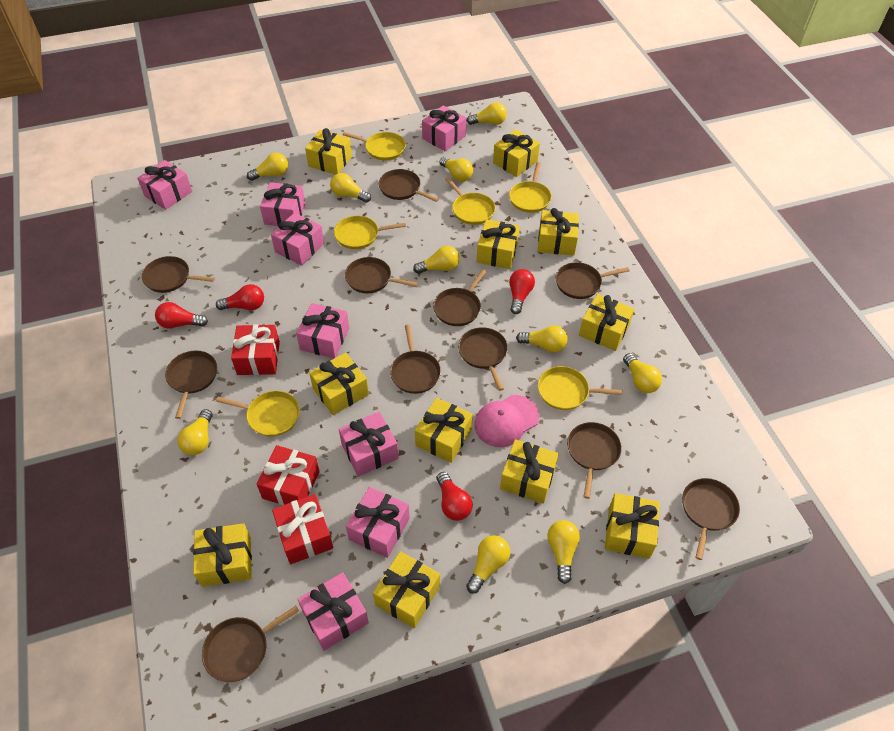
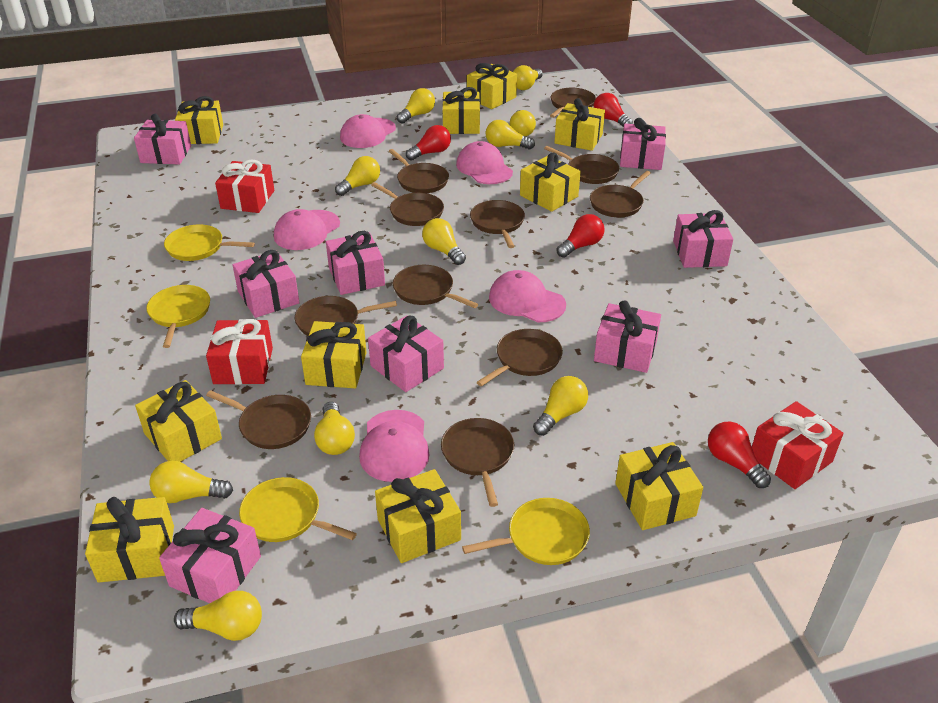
pink cap: 1 -> 5
yellow gift: 11 -> 10
yellow pan: 6 -> 4

